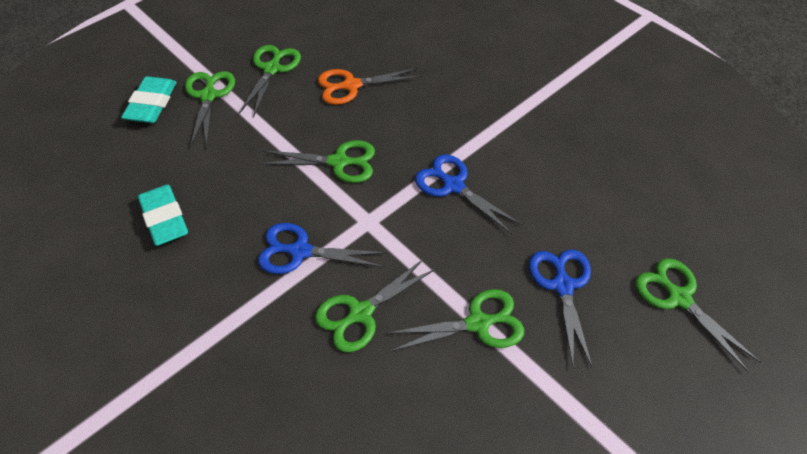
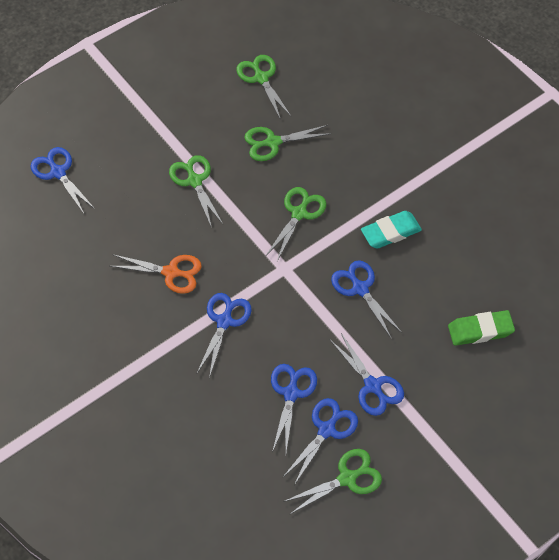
blue scissors: 3 -> 6
green eraser: 0 -> 1
green scissors: 6 -> 5
turquoise eraser: 2 -> 1

